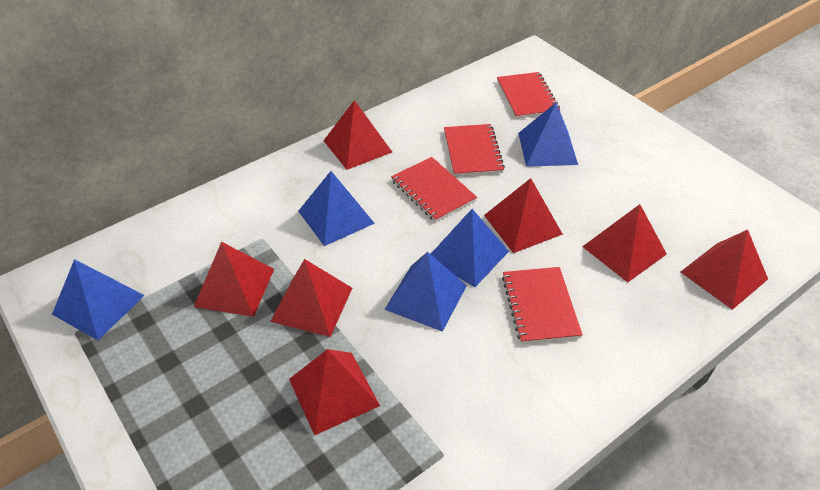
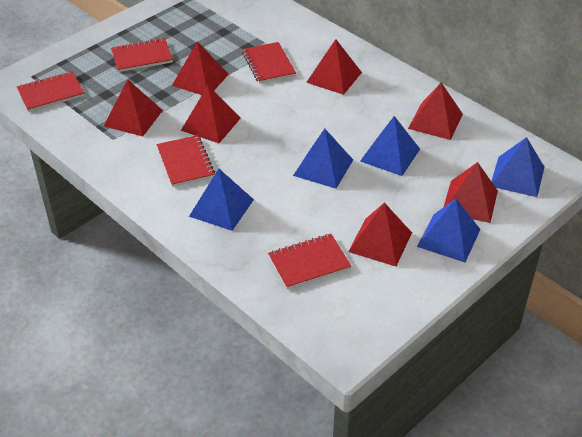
red notebook: 4 -> 5

